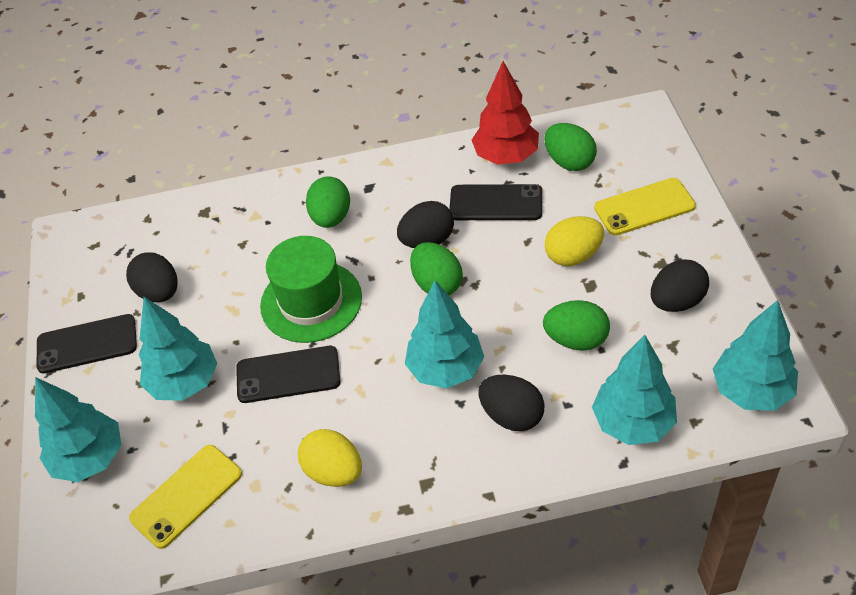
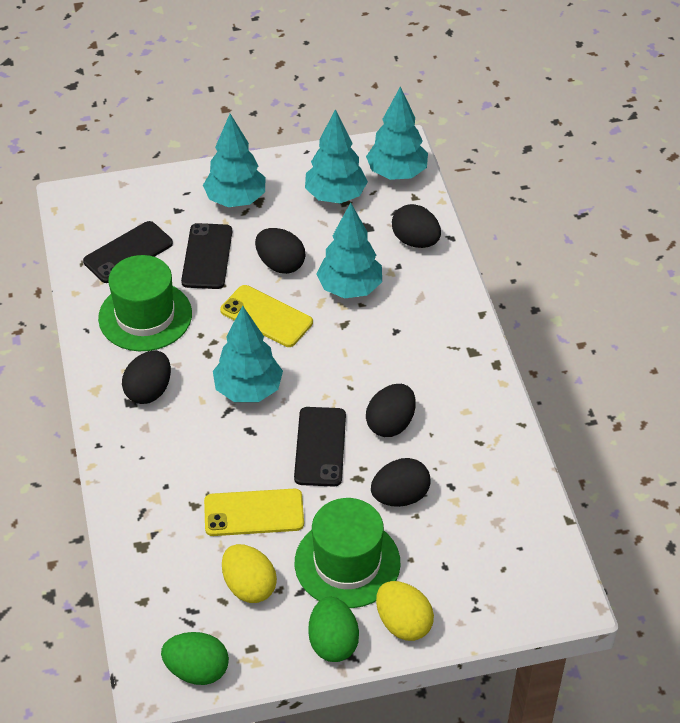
black egg: 4 -> 5
green egg: 4 -> 2
green hat: 1 -> 2
red tree: 1 -> 0

